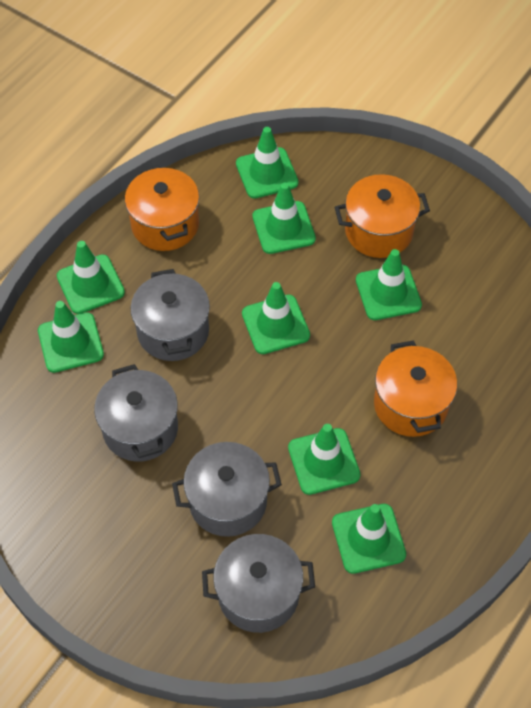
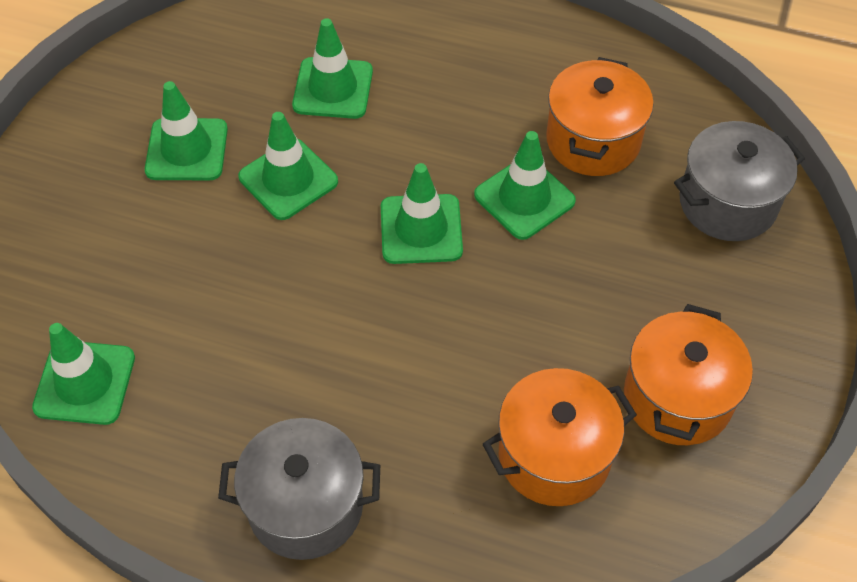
green traffic cone: 8 -> 6
grey pot: 4 -> 2

